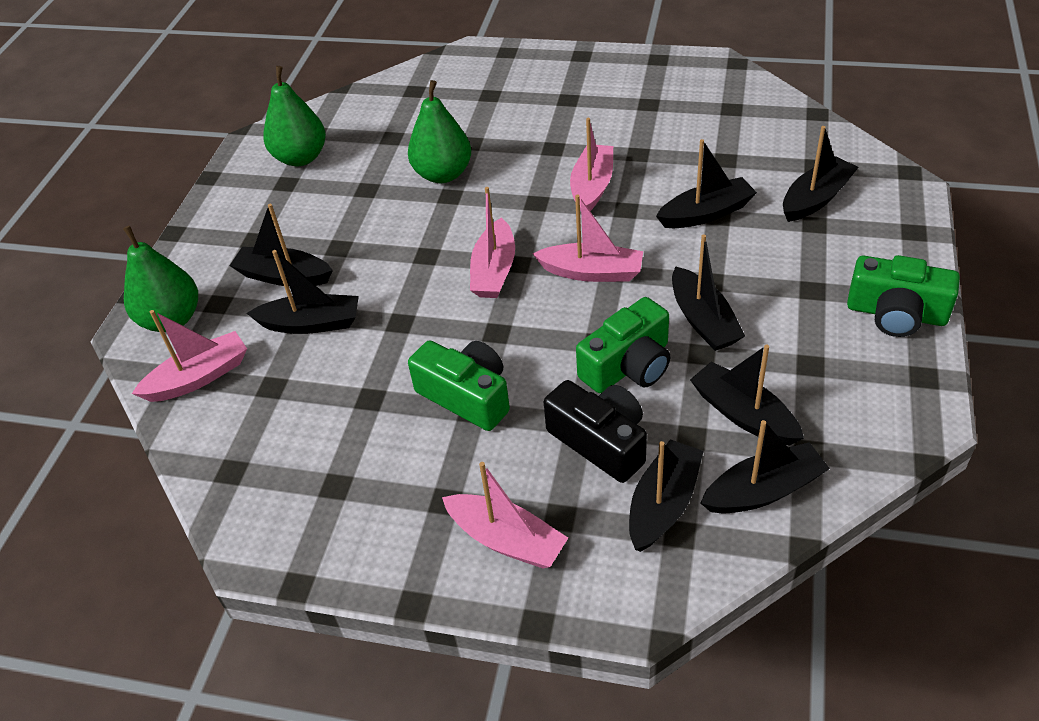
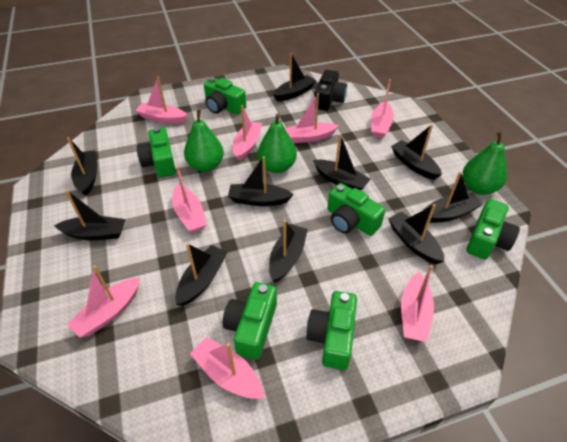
black boat: 8 -> 10
green camera: 3 -> 6
pink boat: 5 -> 8

